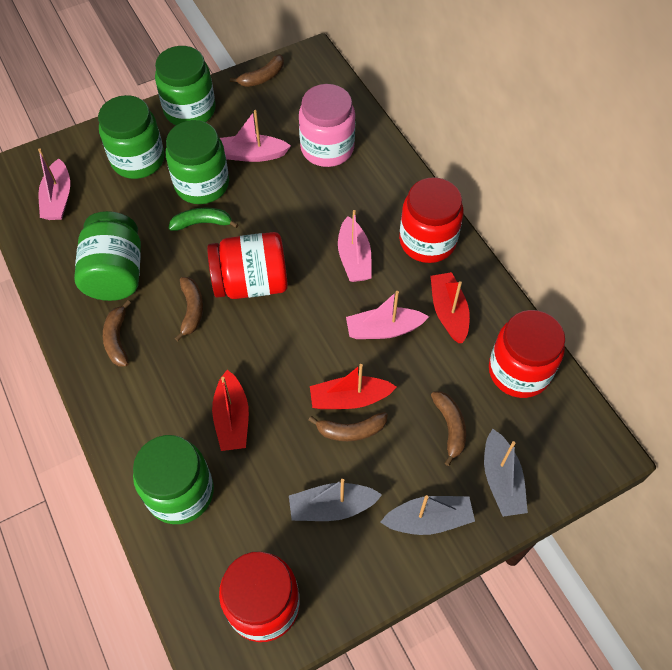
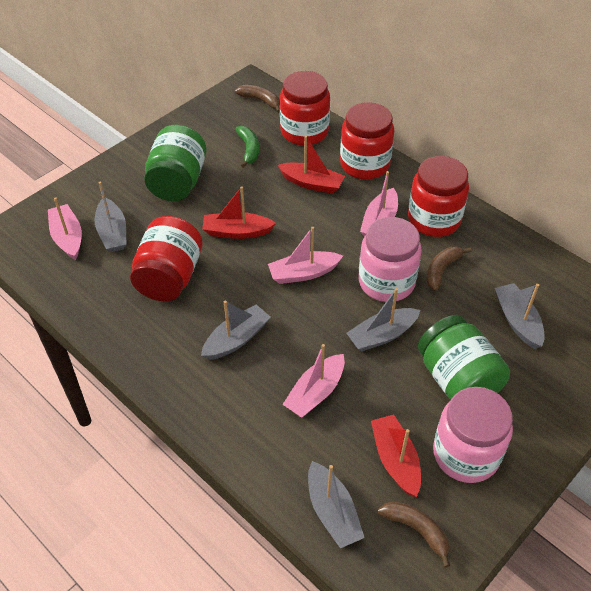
brown banana: 5 -> 3
green jar: 5 -> 2
grey boat: 3 -> 5
pink jar: 1 -> 2

